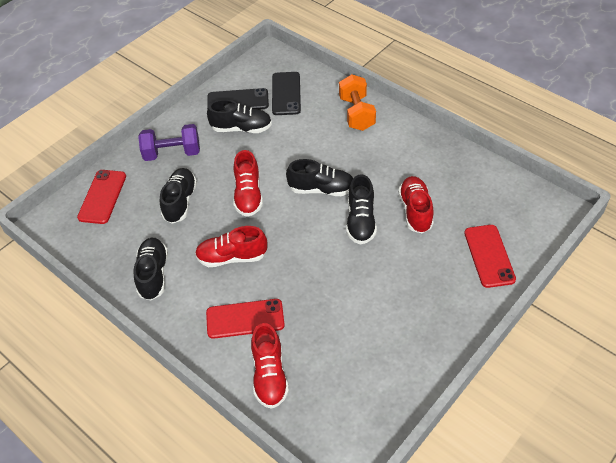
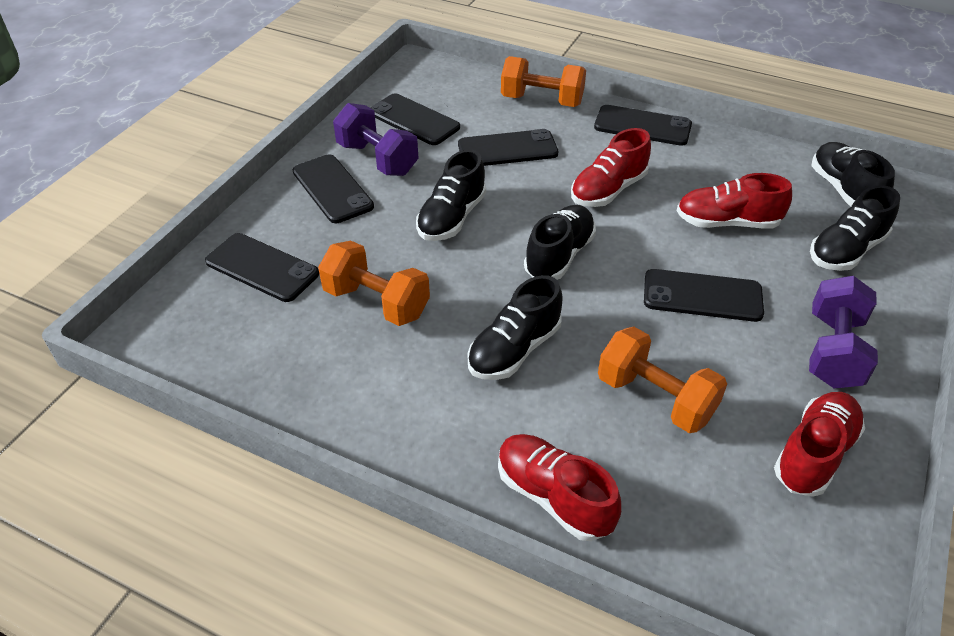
black phone: 2 -> 6
orange dumbbell: 1 -> 3
purple dumbbell: 1 -> 2
red phone: 3 -> 0

